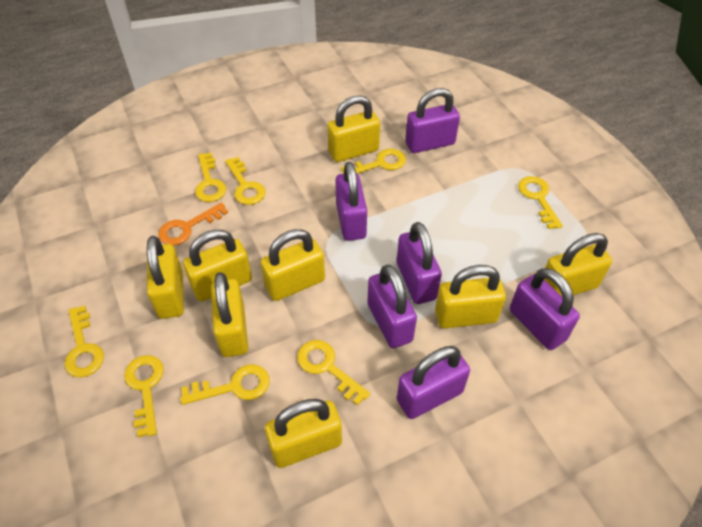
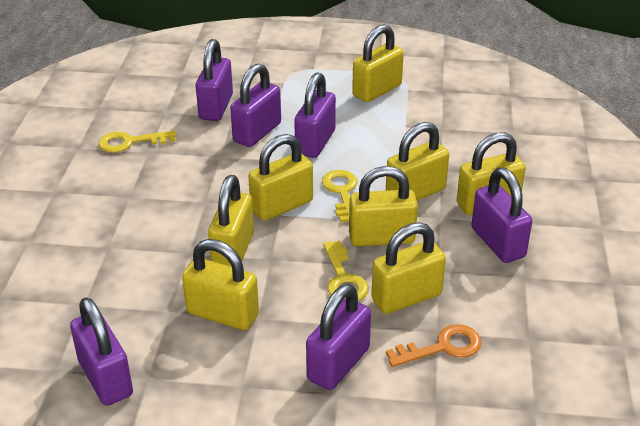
yellow key: 8 -> 3

